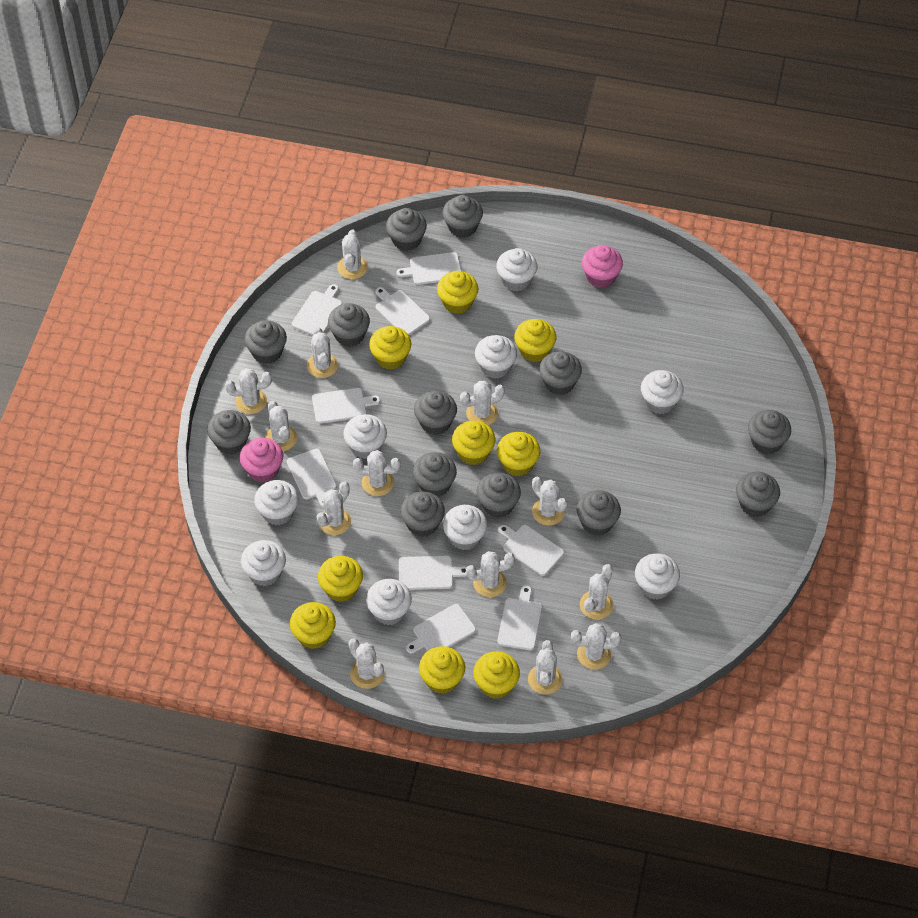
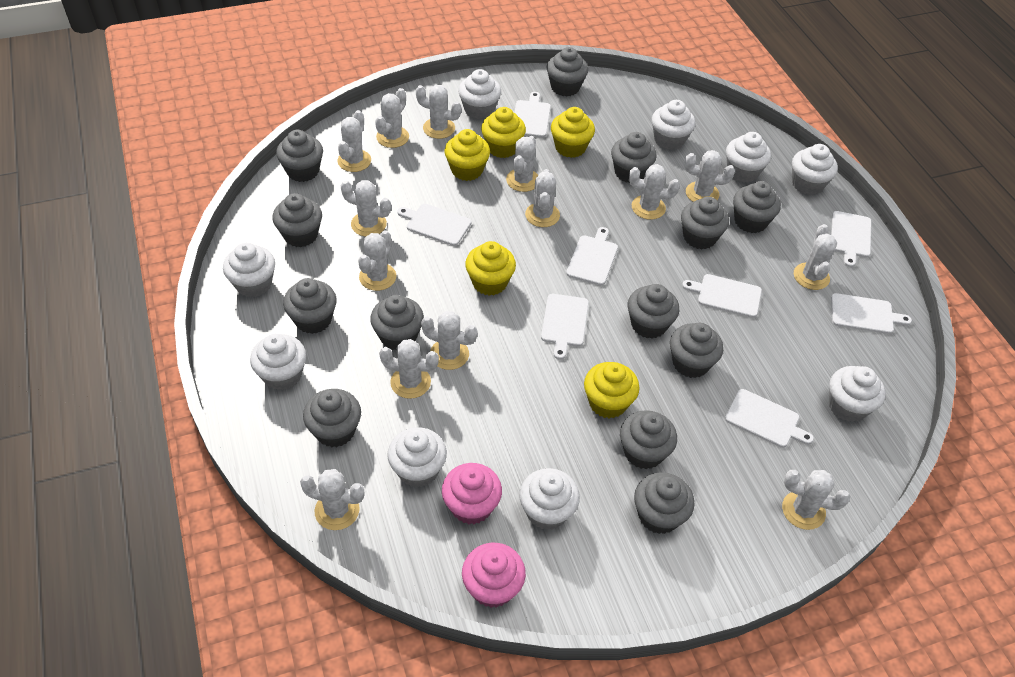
white cactus: 13 -> 14
white cutting board: 9 -> 8
yellow cupcake: 9 -> 5

